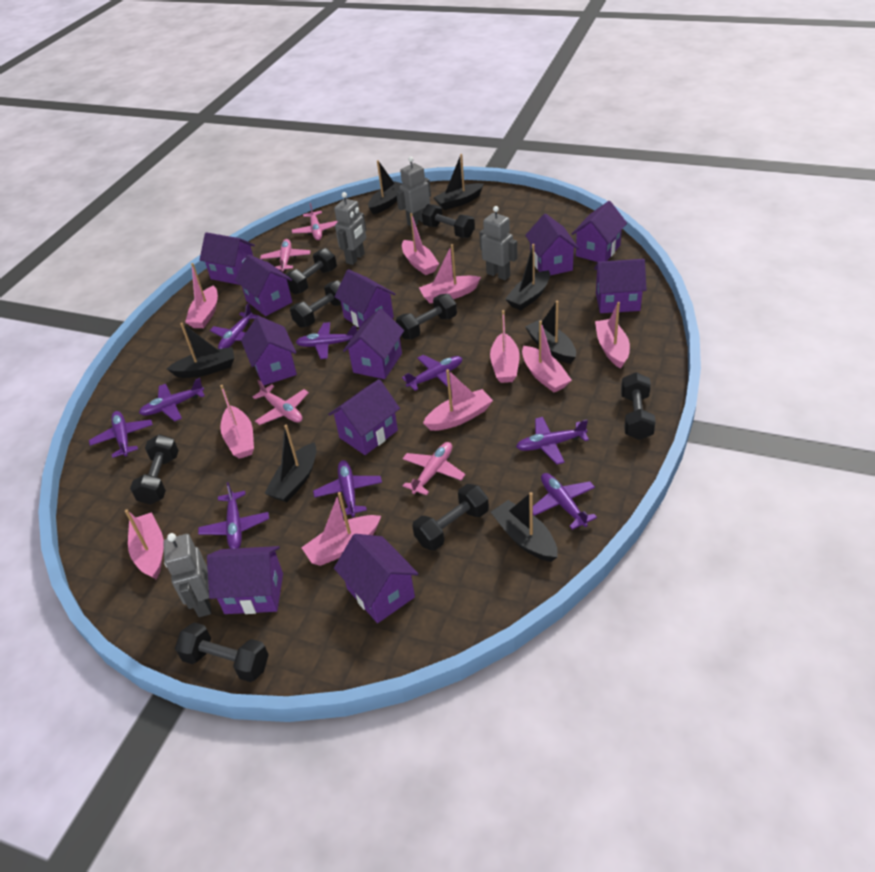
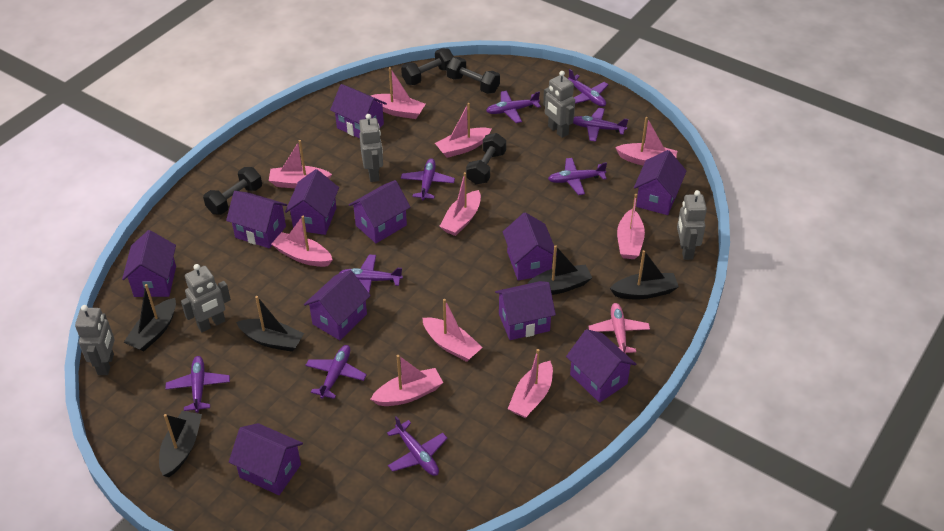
black boat: 7 -> 5
black dumbbell: 8 -> 4
grey robot: 4 -> 5
pink plane: 4 -> 1

